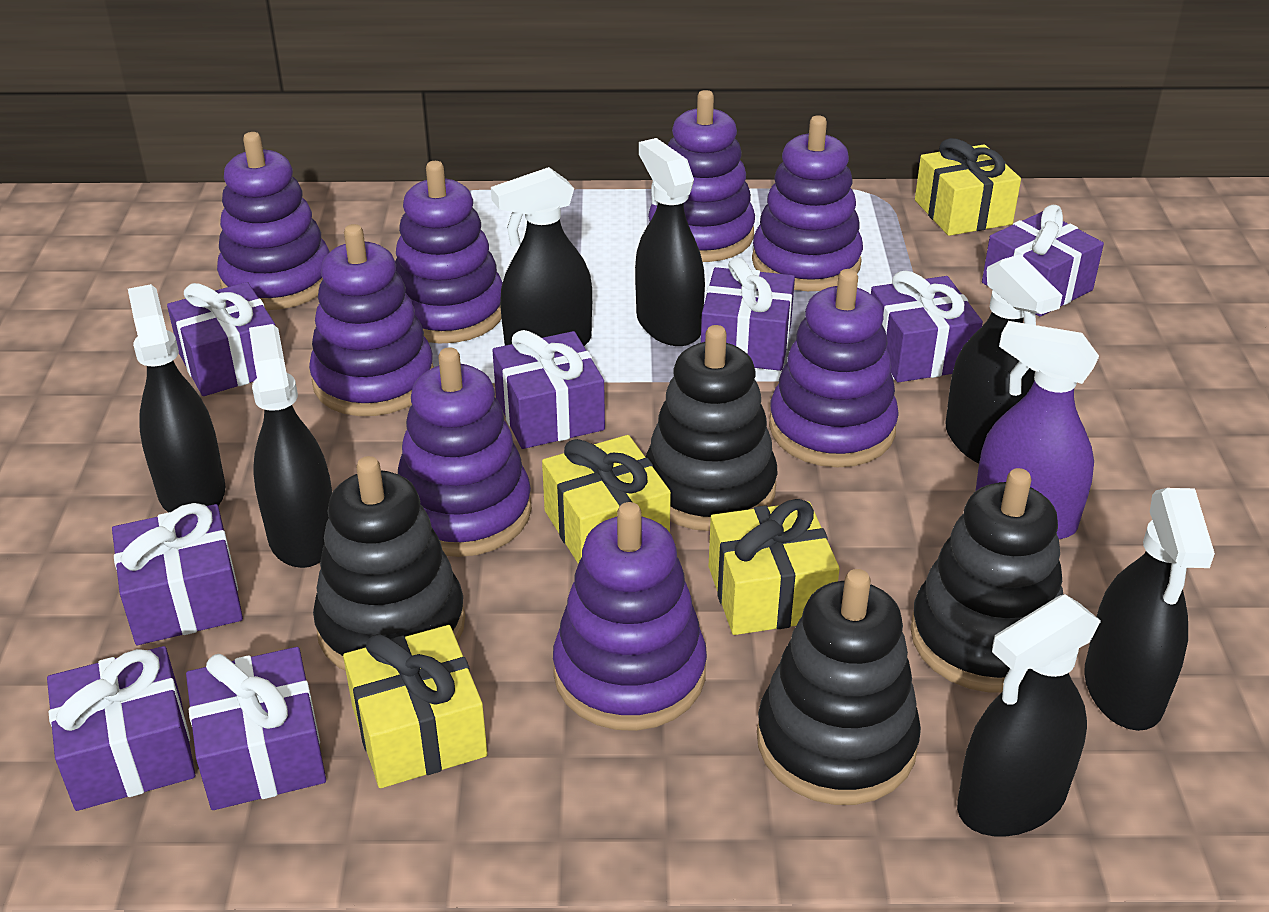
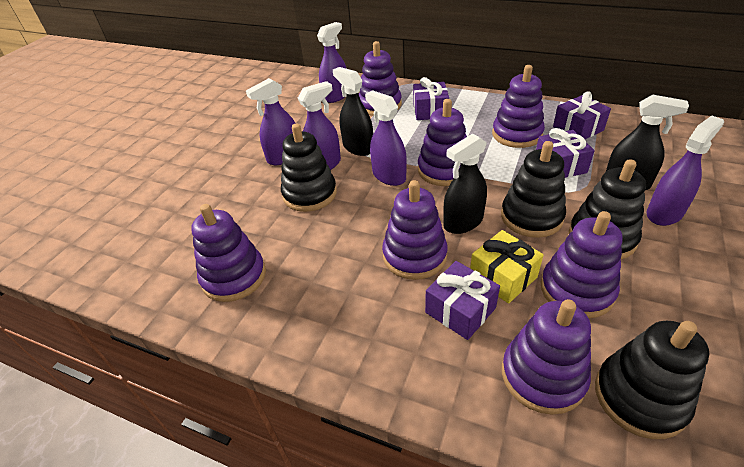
black spray bottle: 7 -> 3
purple gift: 8 -> 4
purple spray bottle: 1 -> 5
purple stacking toy: 8 -> 7
yellow gift: 4 -> 1

